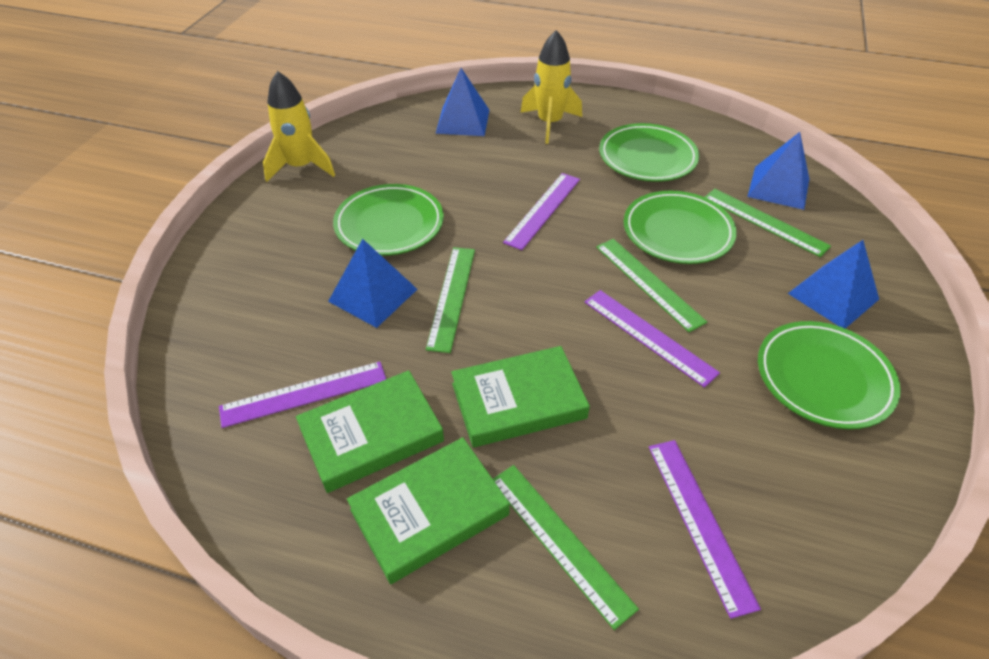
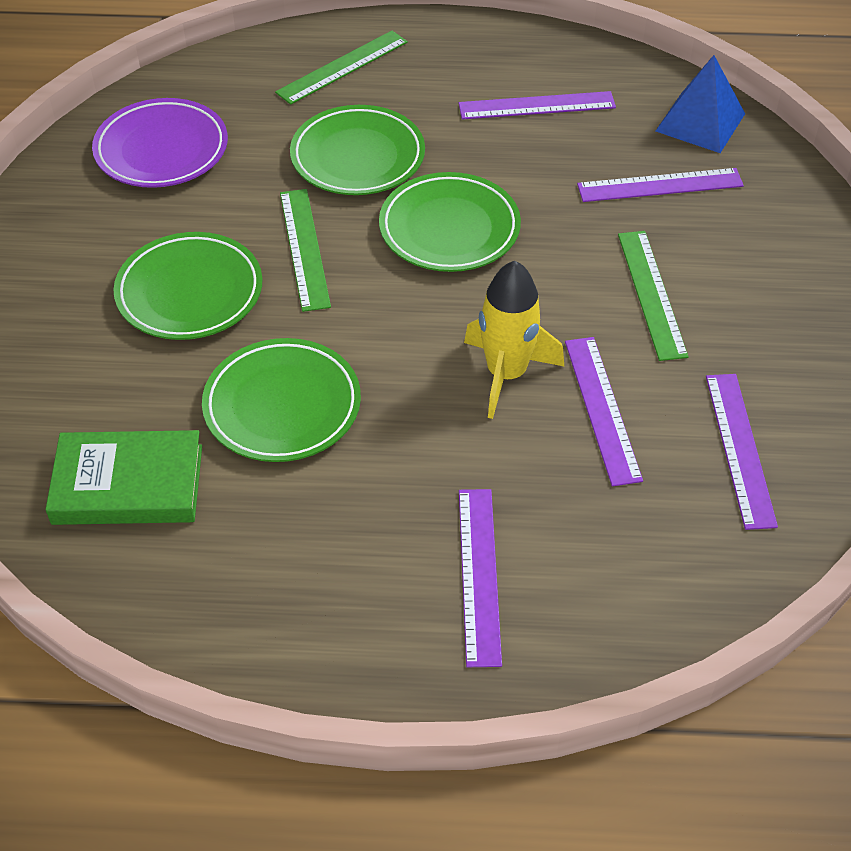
blue pyramid: 4 -> 1
green book: 3 -> 1
green ruler: 4 -> 3
purple plate: 0 -> 1
purple ruler: 4 -> 5
yellow rocket: 2 -> 1

